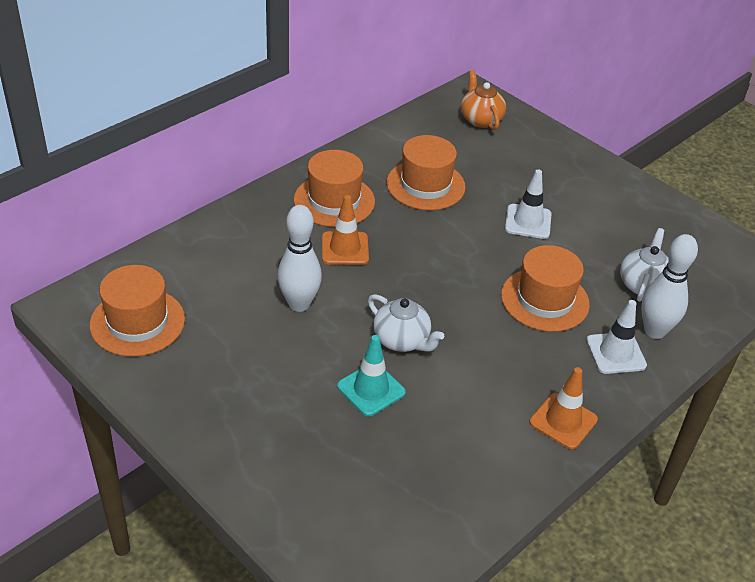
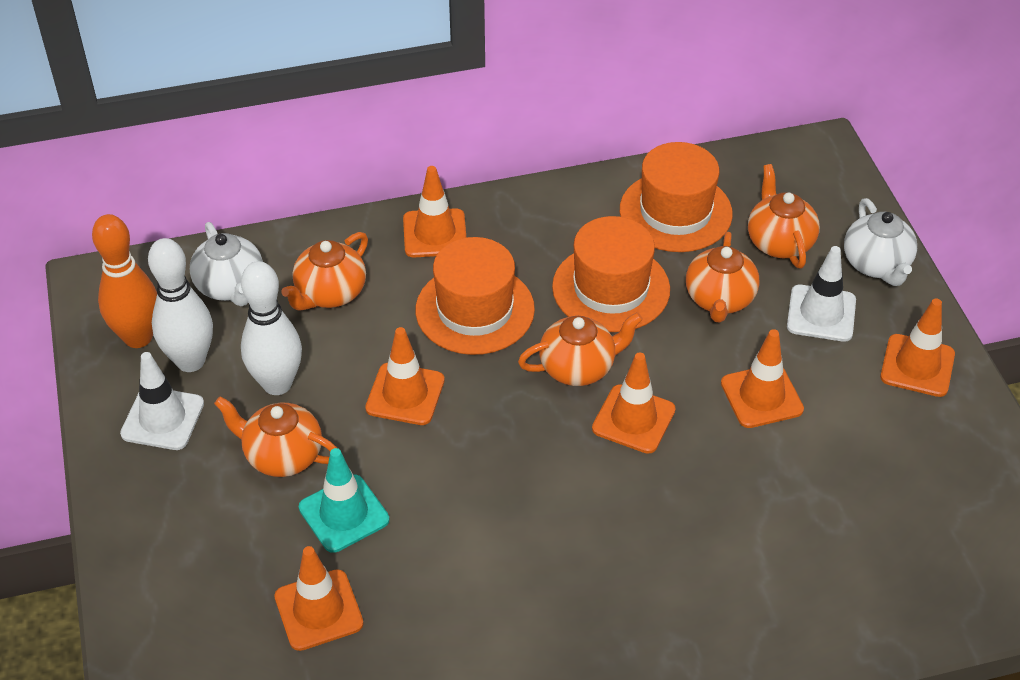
orange bowling pin: 0 -> 1
orange hat: 4 -> 3
orange teapot: 1 -> 5
orange traffic cone: 2 -> 6

